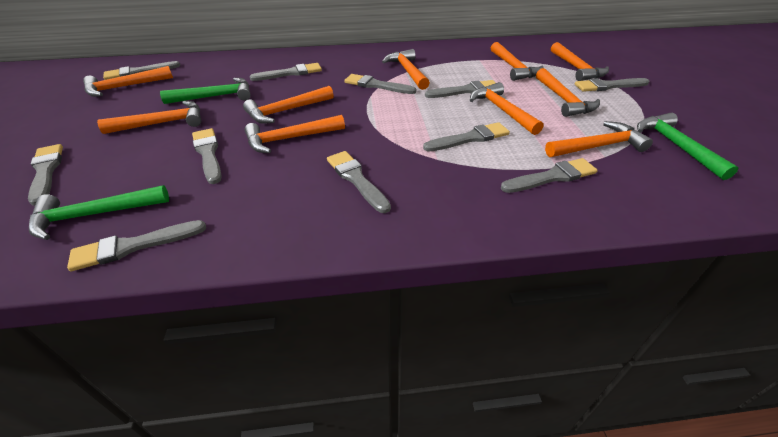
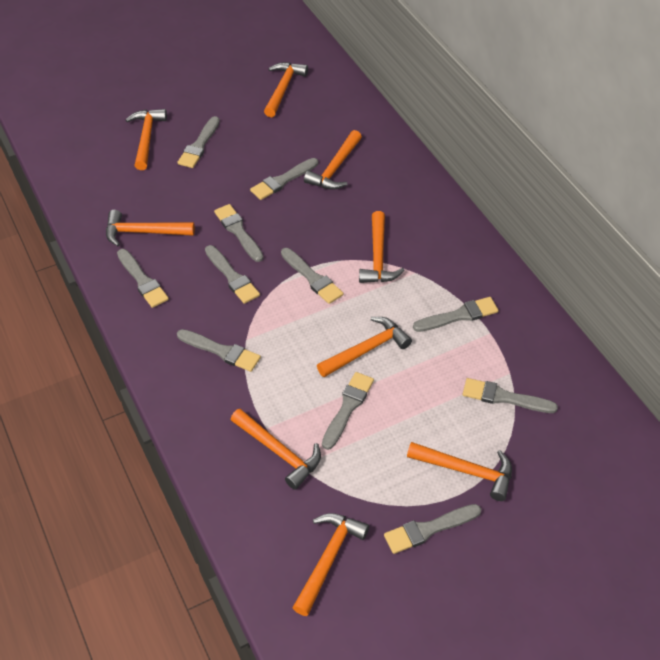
green hammer: 3 -> 0
orange hammer: 10 -> 9

